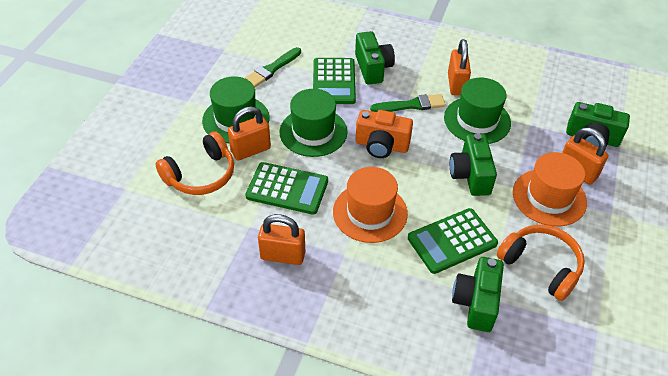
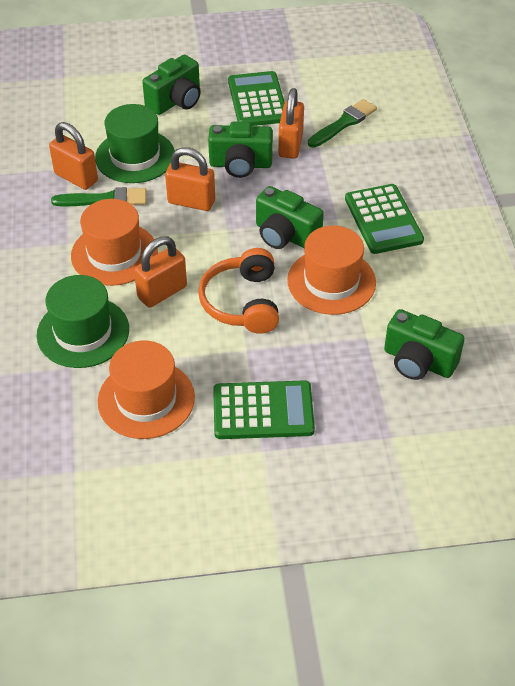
green hat: 3 -> 2
orange camera: 1 -> 0
orange hat: 2 -> 3
orange headphones: 2 -> 1

